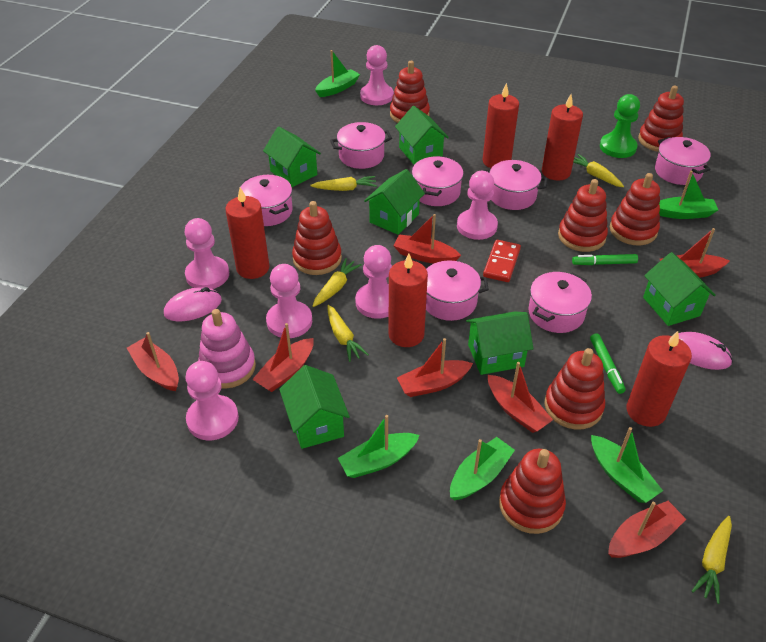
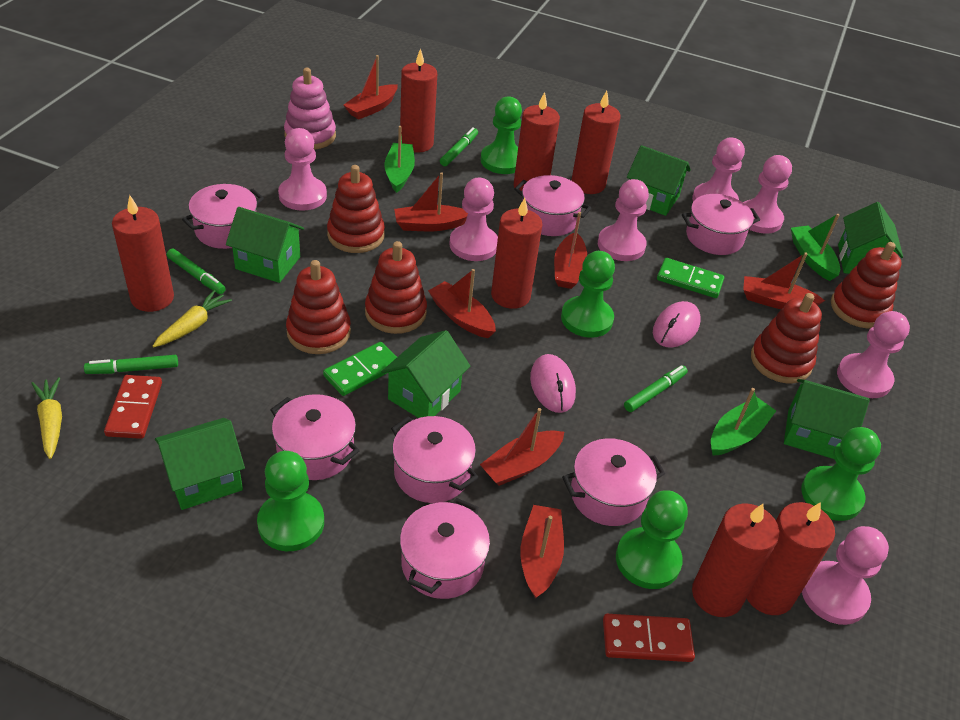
green boat: 5 -> 3
green domino: 0 -> 2
green marker: 2 -> 4
green pawn: 1 -> 5
pink pawn: 6 -> 7
red candle: 5 -> 7
red domino: 1 -> 2
red stacking toy: 7 -> 5
yellow carrot: 5 -> 2

